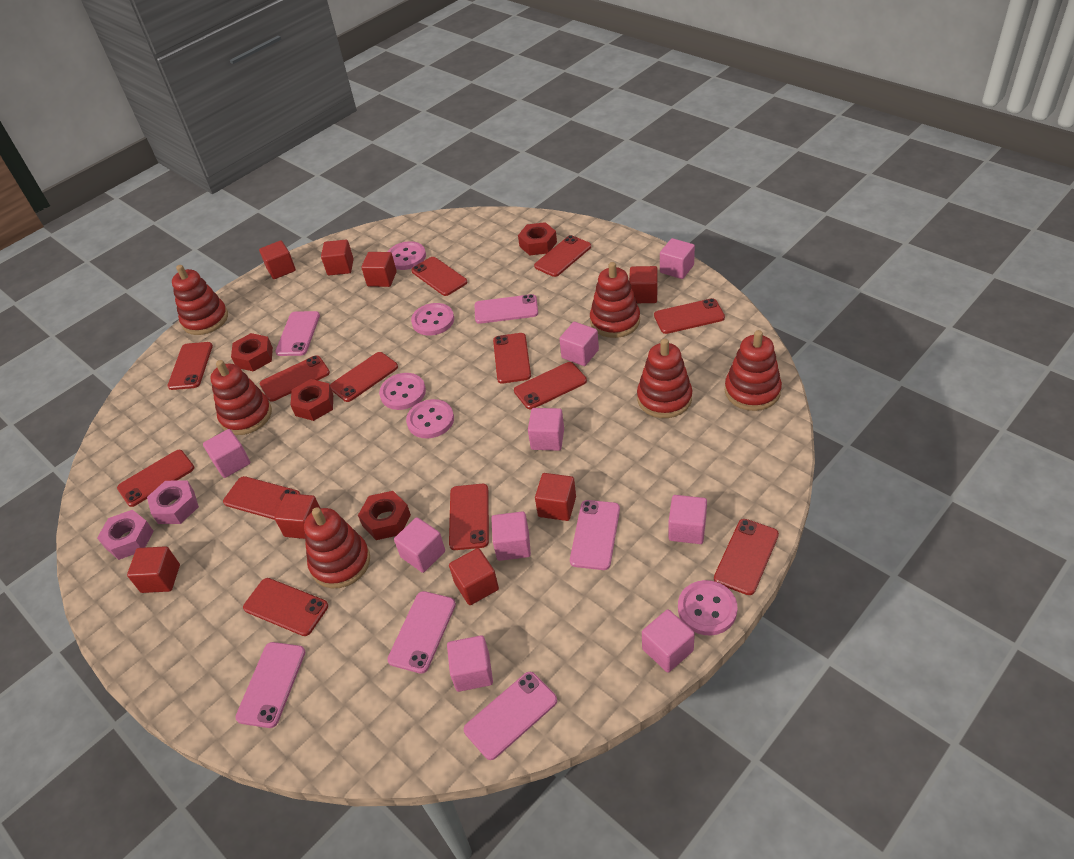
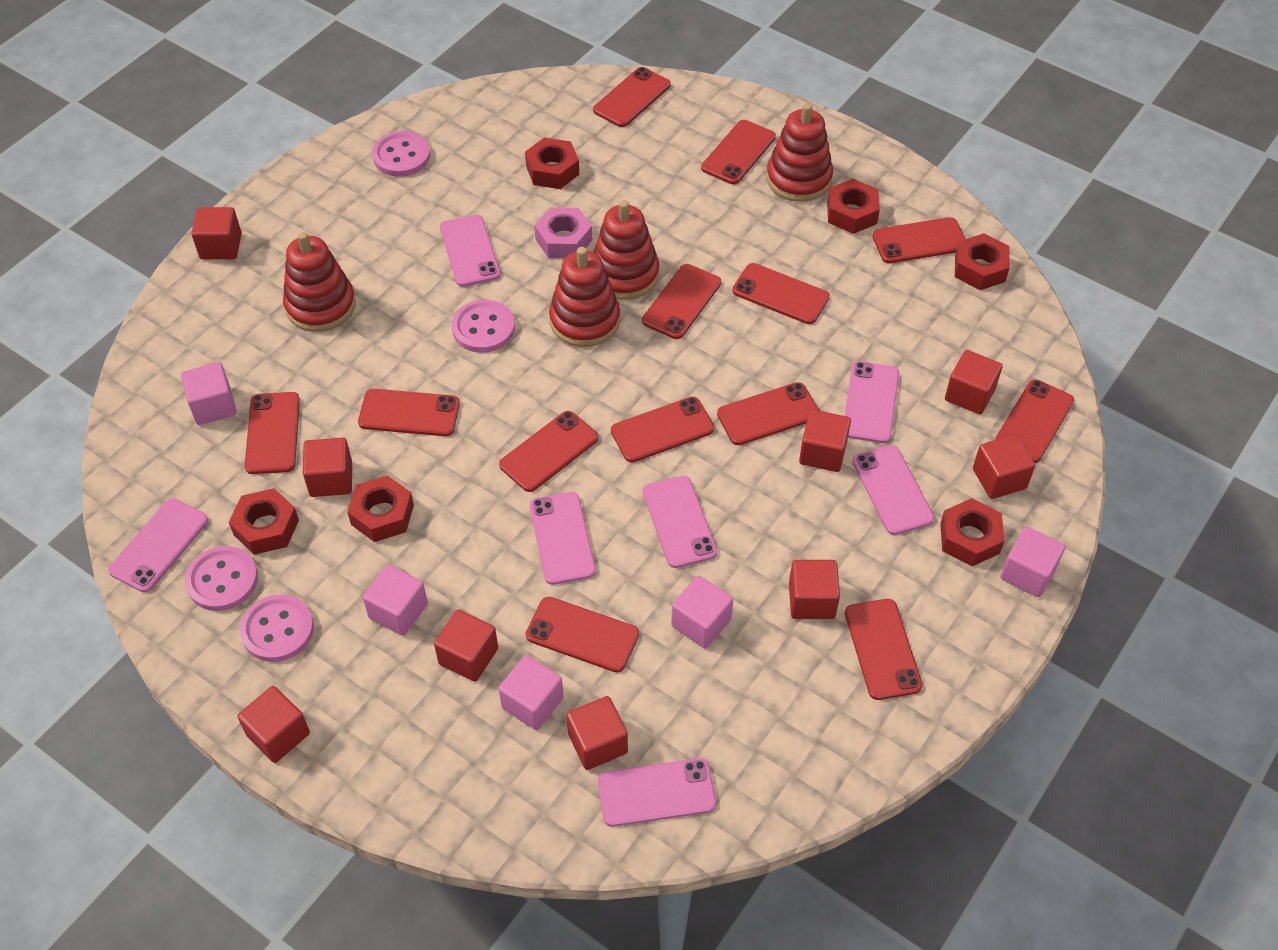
pink button: 5 -> 4
pink cube: 9 -> 5
pink nut: 2 -> 1
pink phone: 6 -> 7
red cube: 8 -> 9
red nut: 4 -> 6
red stacking toy: 6 -> 4

